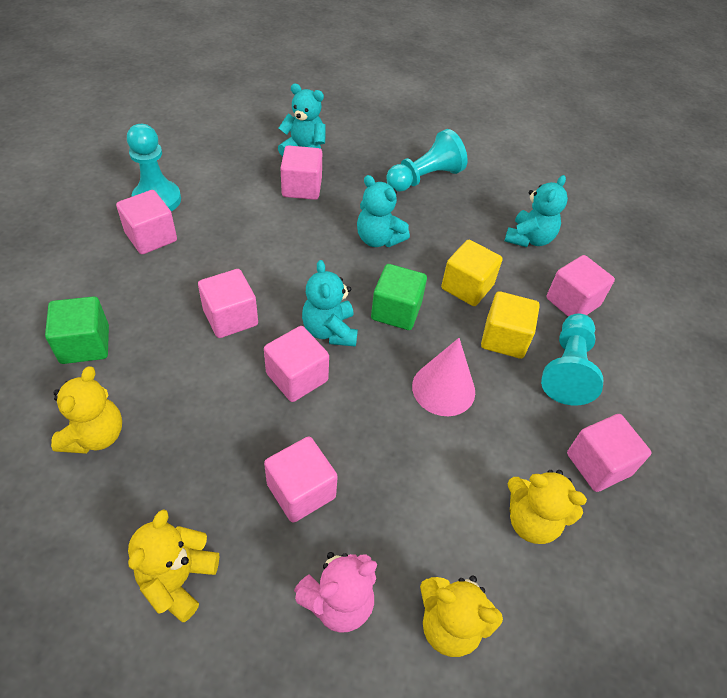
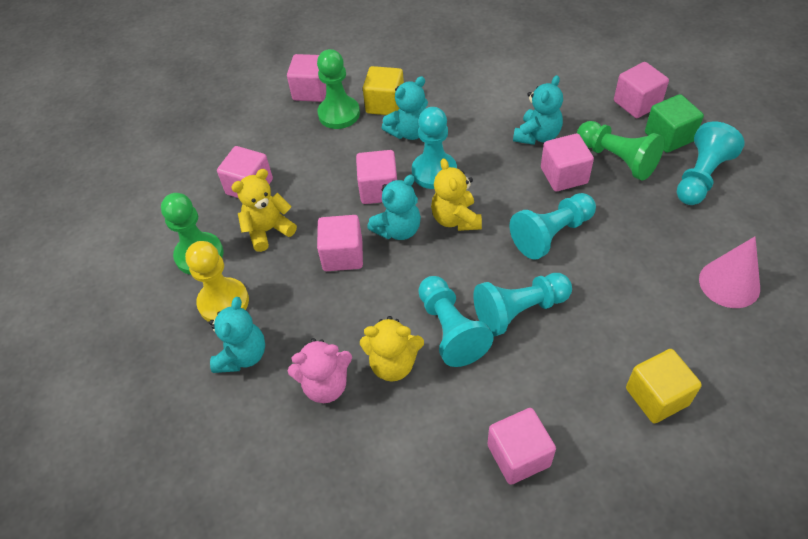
green cube: 2 -> 1
green pawn: 0 -> 3
turquoise pawn: 3 -> 5
yellow pawn: 0 -> 1
yellow teddy bear: 4 -> 3

